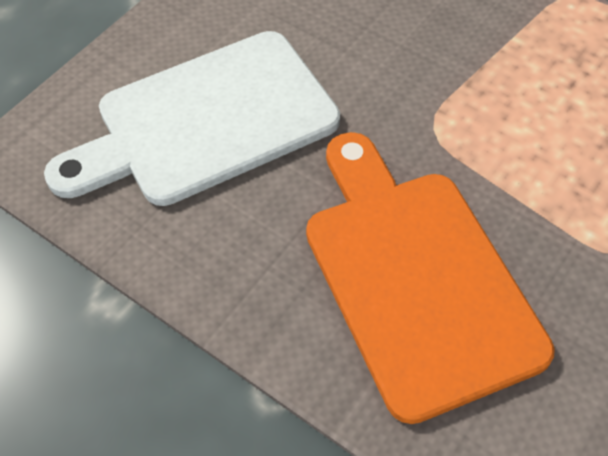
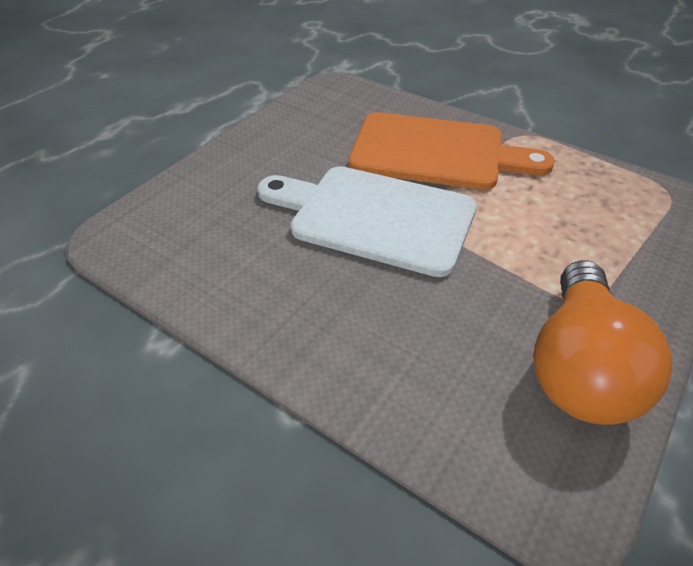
orange light bulb: 0 -> 1

